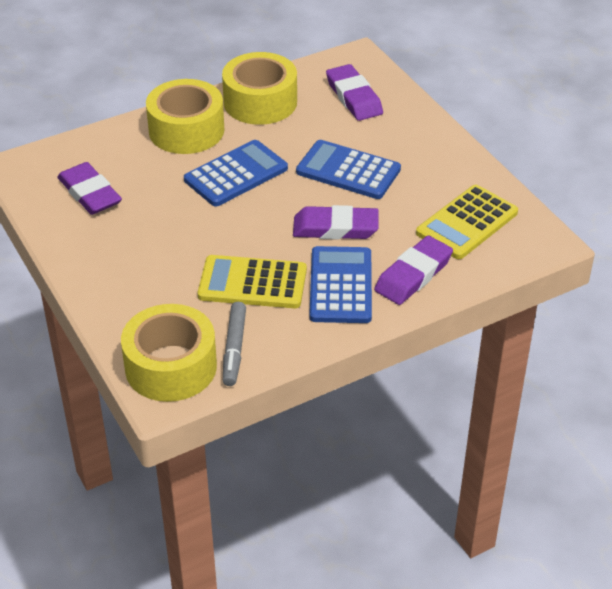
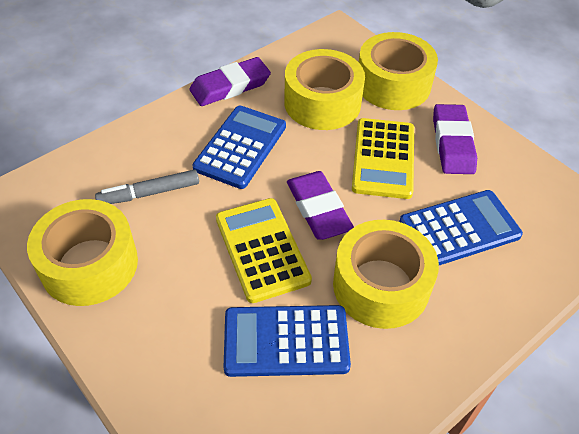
purple eraser: 4 -> 3
yellow tape: 3 -> 4

